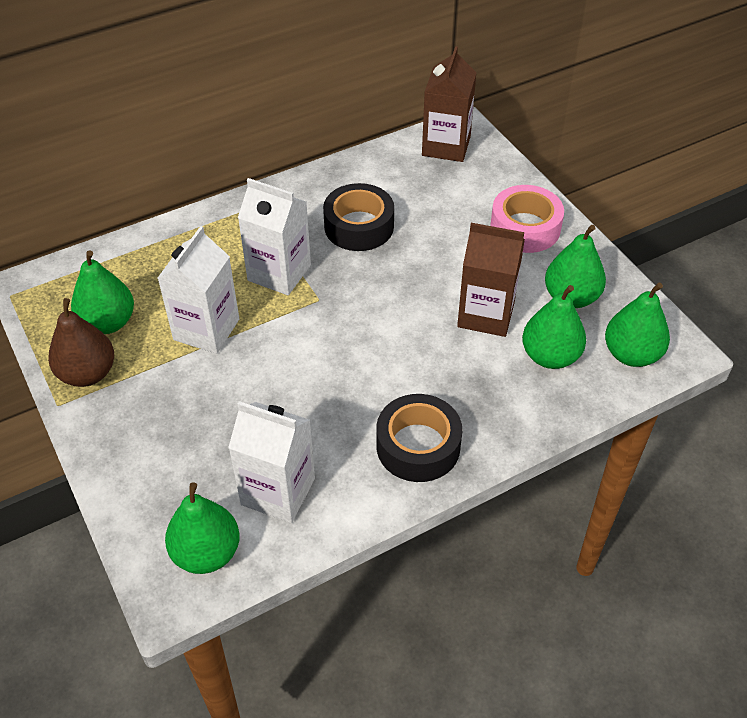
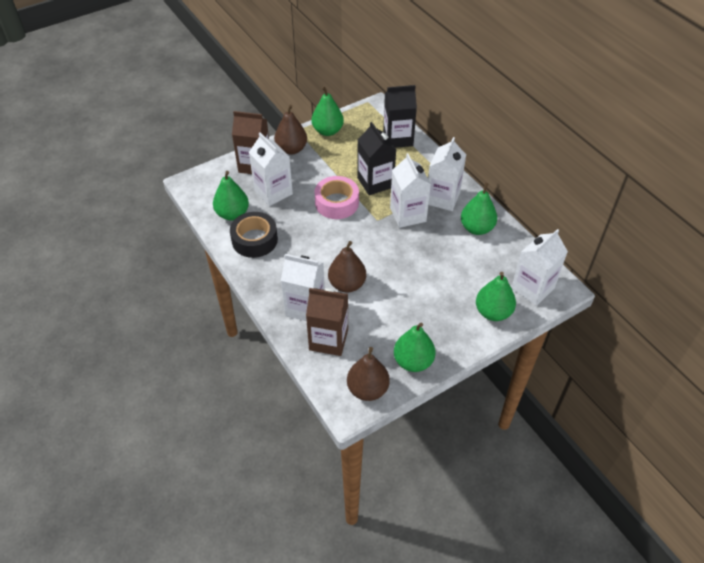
black carton: 0 -> 2
black tape: 2 -> 1
brown pear: 1 -> 3
white carton: 3 -> 5

